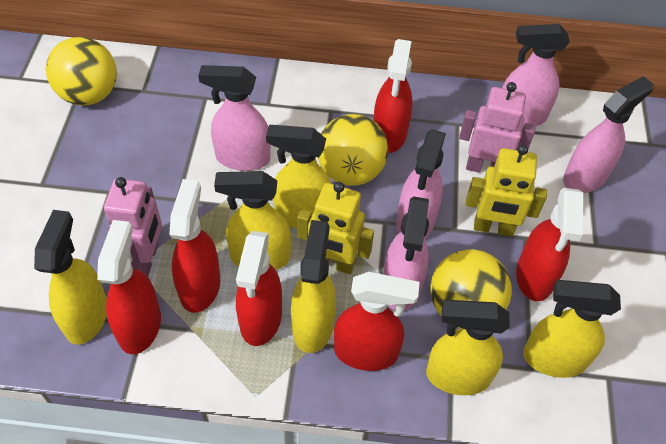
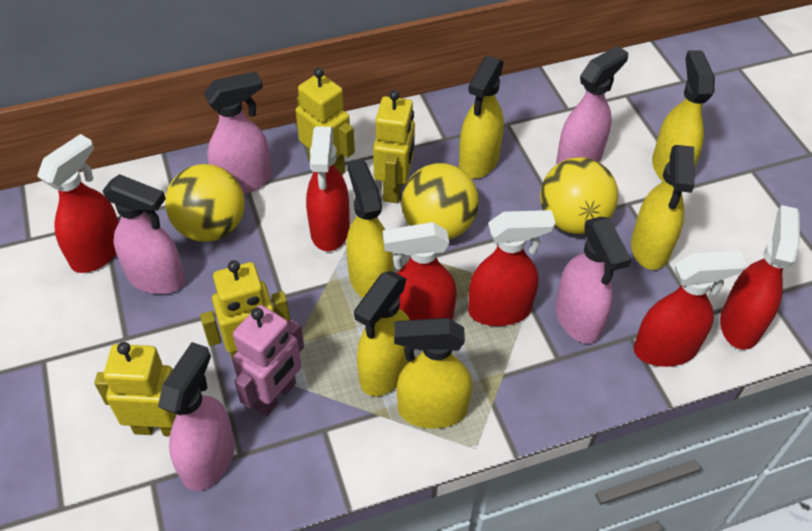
pink robot: 2 -> 1
yellow robot: 2 -> 4

